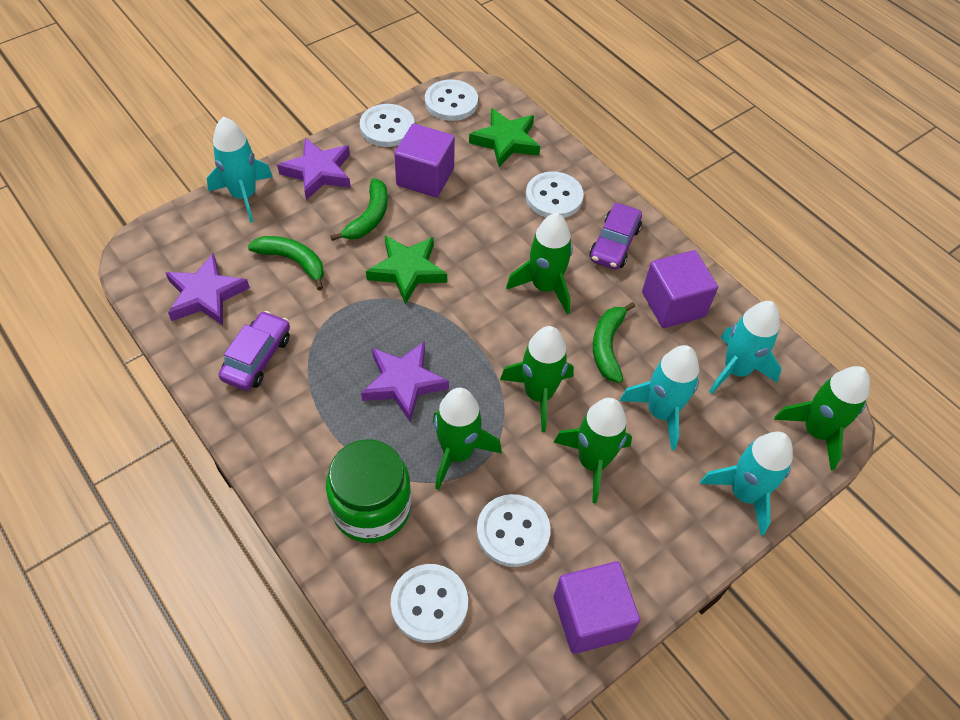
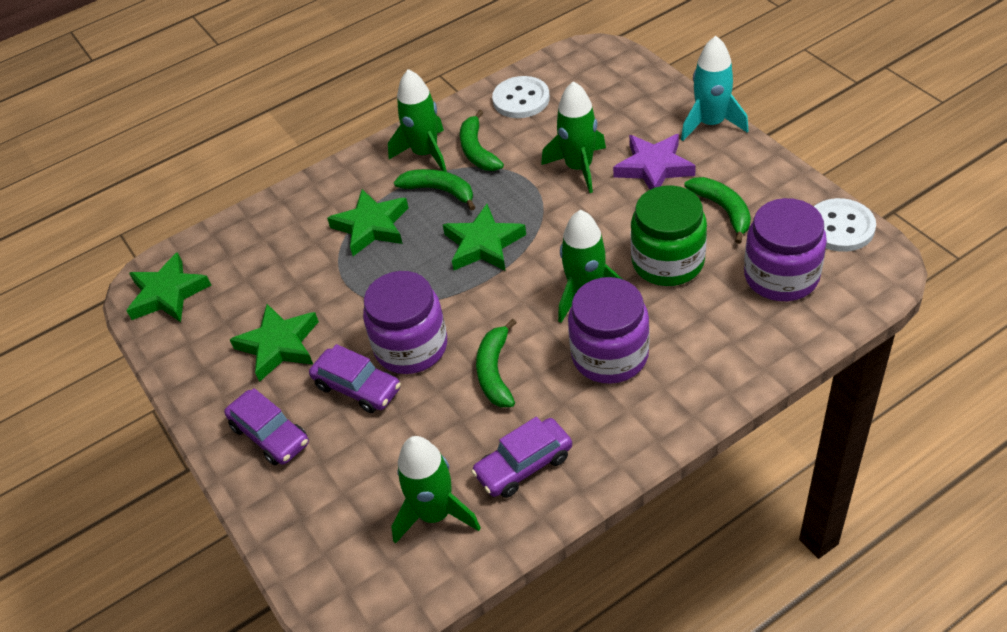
green banana: 3 -> 4
green rocket: 5 -> 4
green star: 2 -> 4
purple car: 2 -> 3
purple cube: 3 -> 0
purple jar: 0 -> 3
purple star: 3 -> 1
turquoise rocket: 4 -> 1
white button: 5 -> 2

